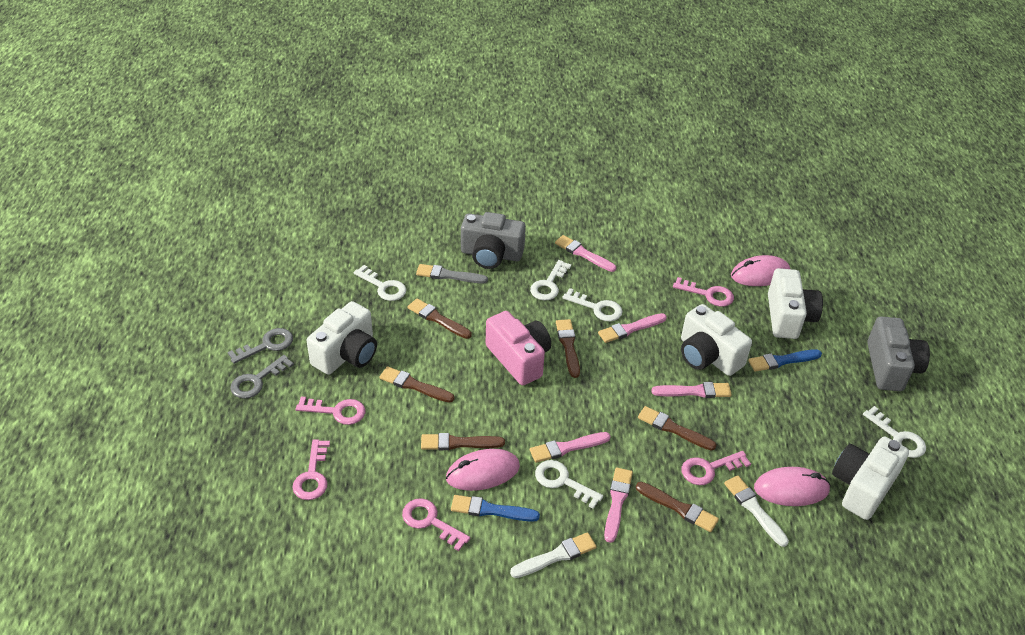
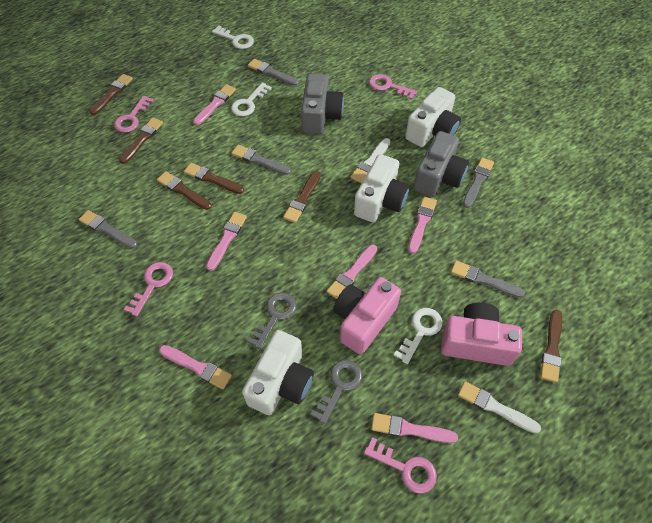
blue brush: 2 -> 0
grey brush: 1 -> 5
pink brush: 5 -> 6
pink camera: 1 -> 2
pink key: 5 -> 4
pink mouse: 3 -> 0
white camera: 4 -> 3
white key: 5 -> 3

